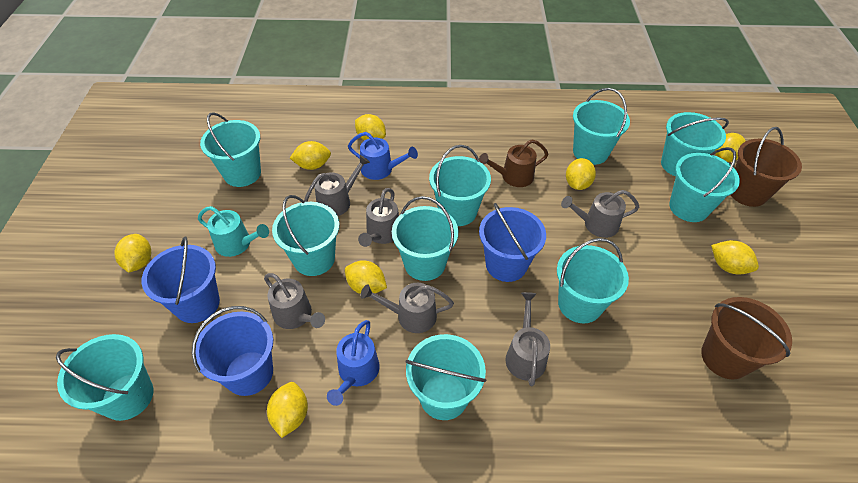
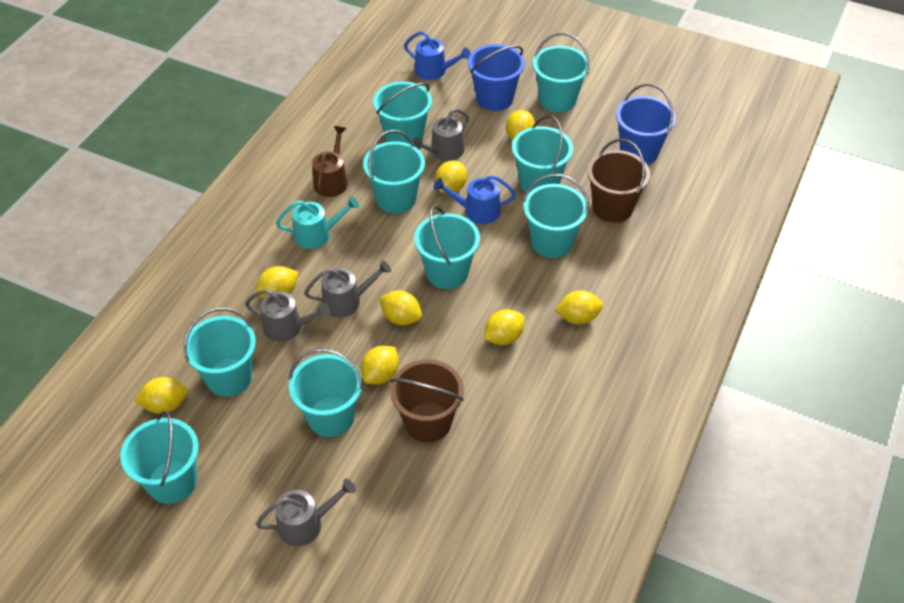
blue bucket: 3 -> 2
grey watering can: 6 -> 4
turquoise bucket: 10 -> 9

